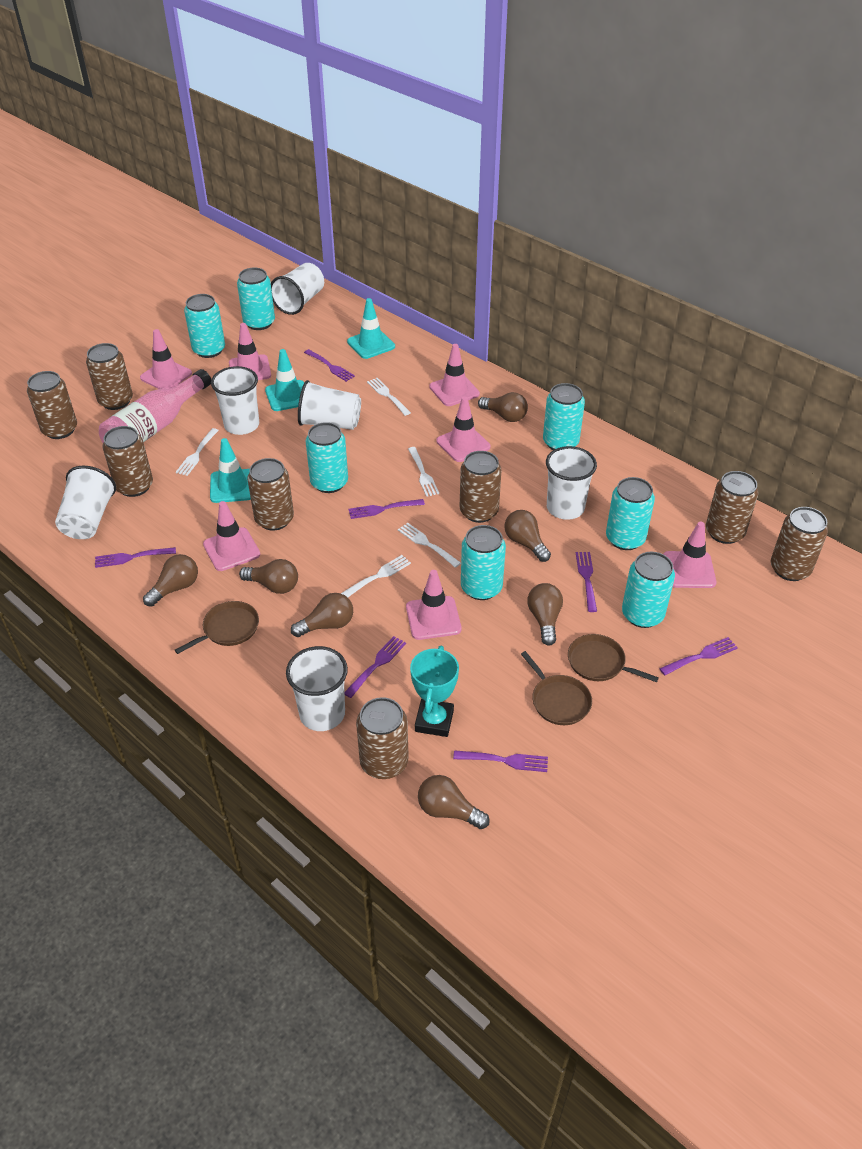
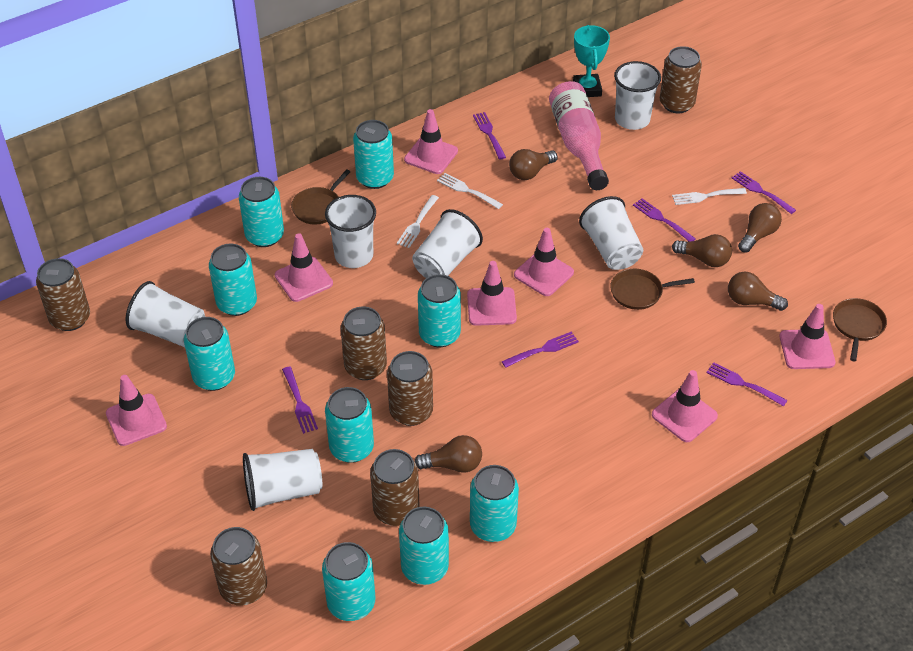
brown can: 8 -> 6
brown light bulb: 7 -> 5
purple fork: 7 -> 6
turquoise can: 7 -> 9
turquoise traffic cone: 3 -> 0
white fork: 5 -> 3

